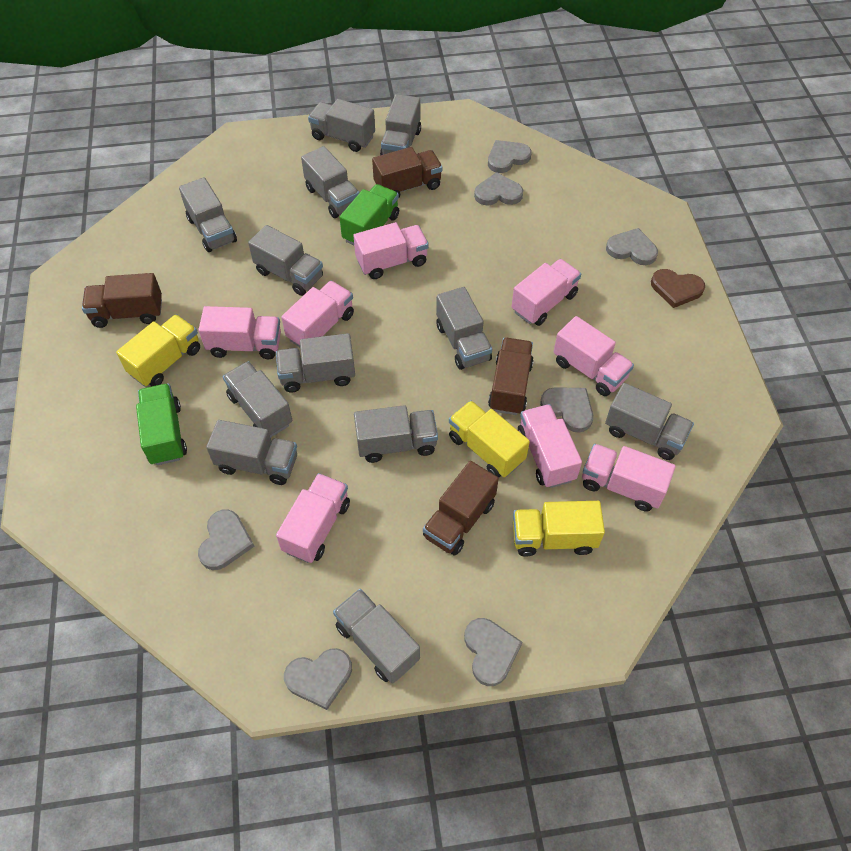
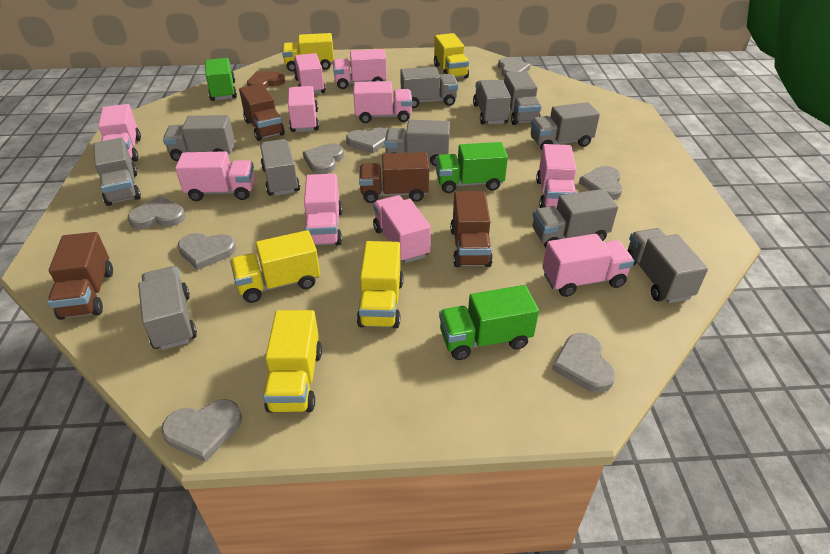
green truck: 2 -> 3
grey heart: 7 -> 8
grey truck: 12 -> 11
pink truck: 8 -> 10
yellow truck: 3 -> 5

